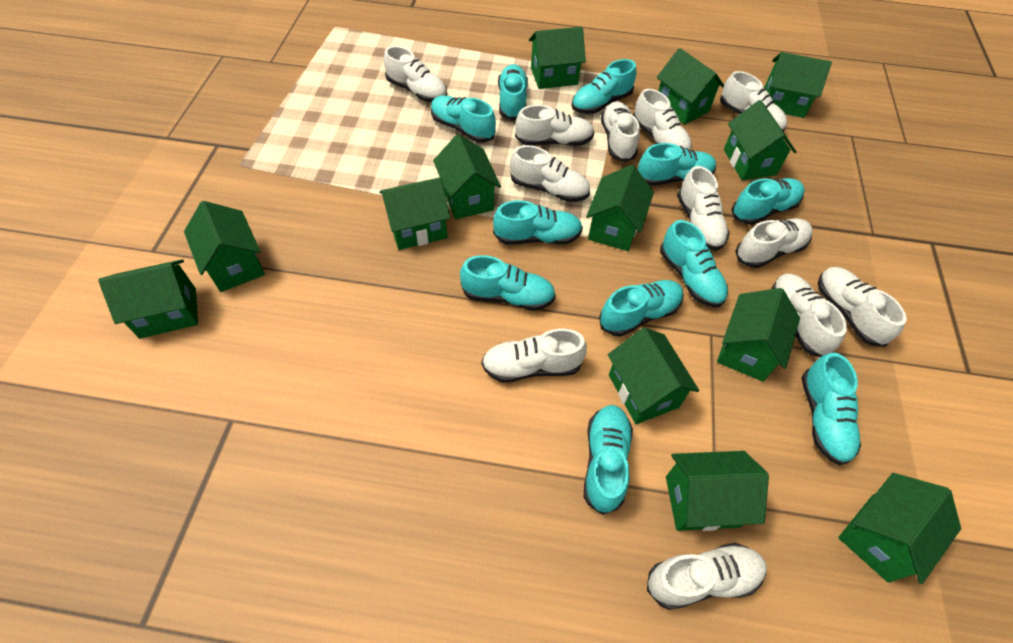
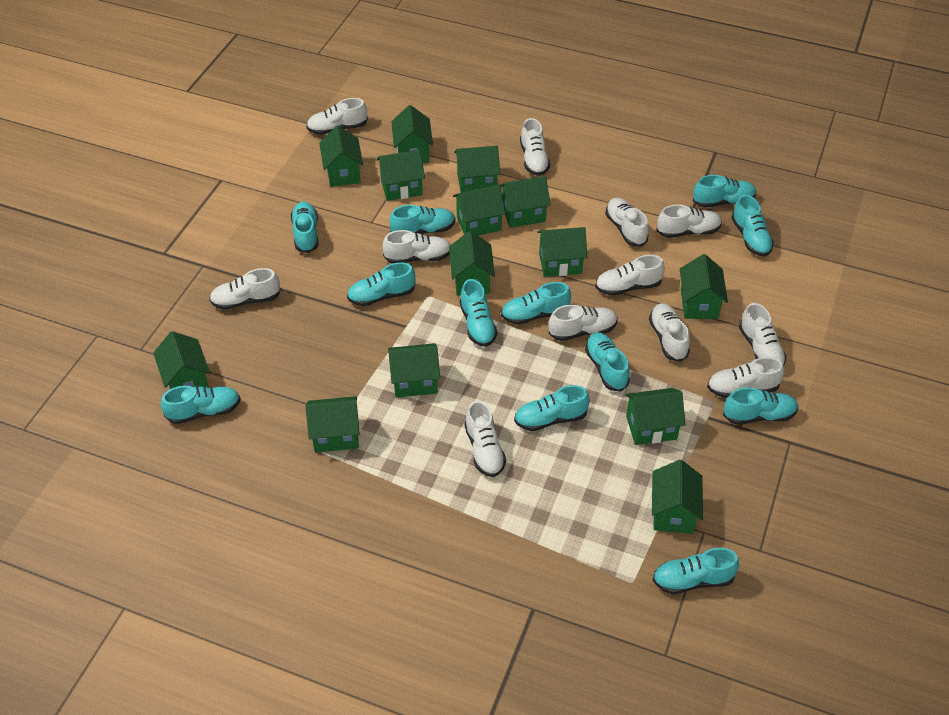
green house: 13 -> 14
turquoise shoe: 11 -> 12

